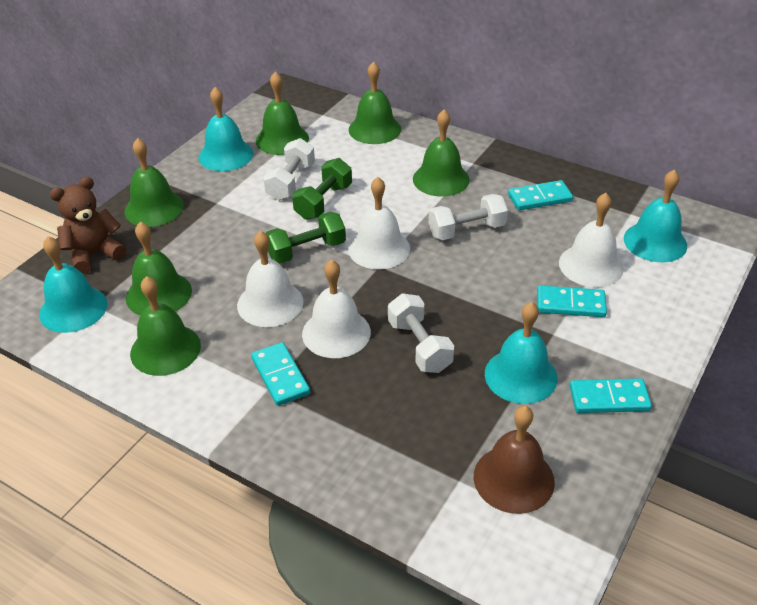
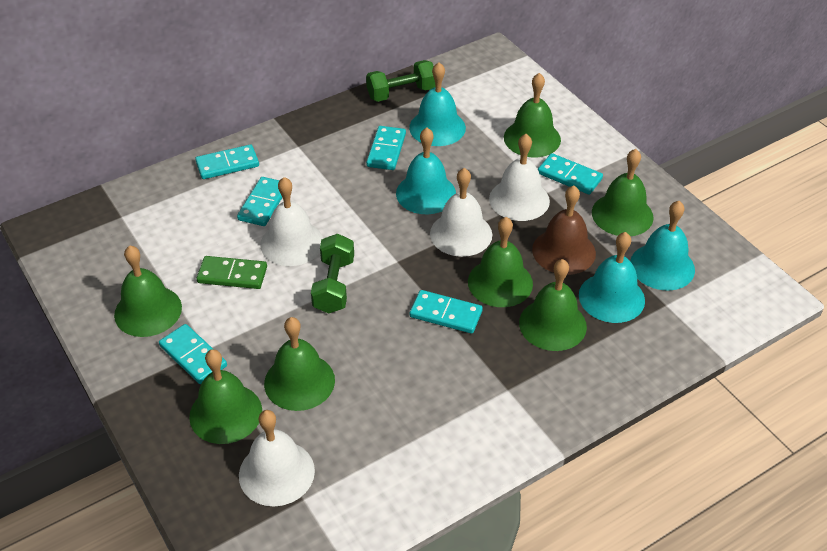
brown teddy bear: 1 -> 0
green bell: 6 -> 7
green domino: 0 -> 1
turquoise domino: 4 -> 6
white dumbbell: 3 -> 0

